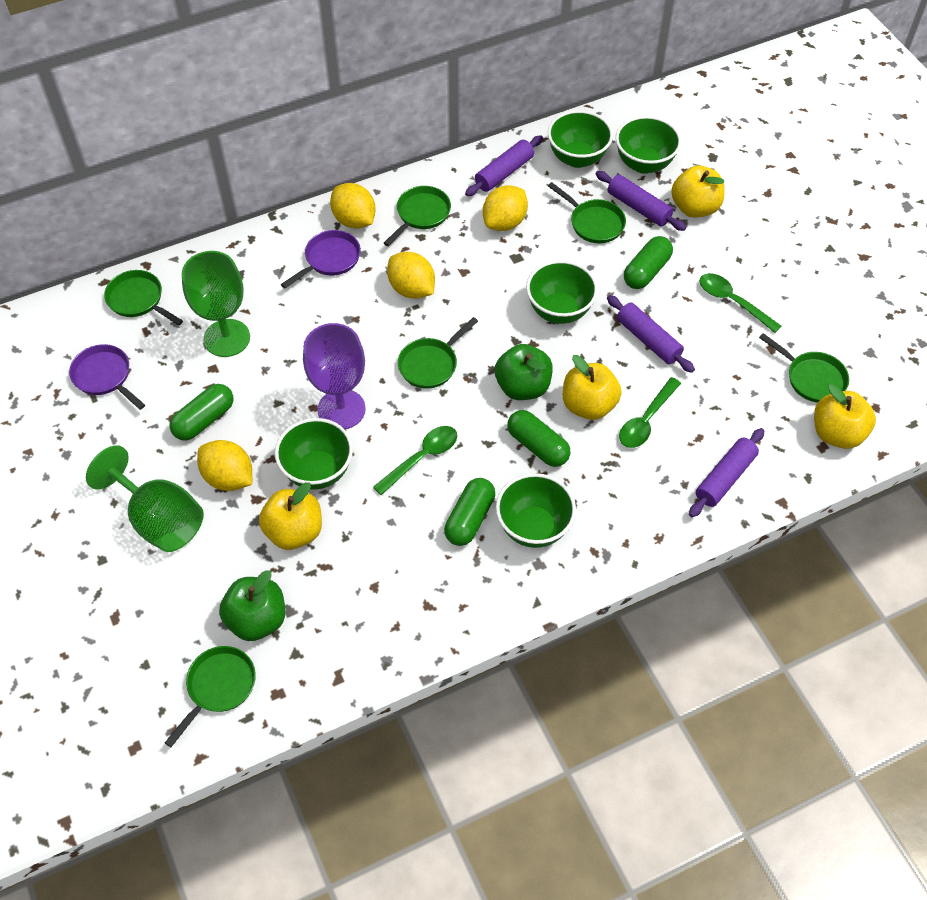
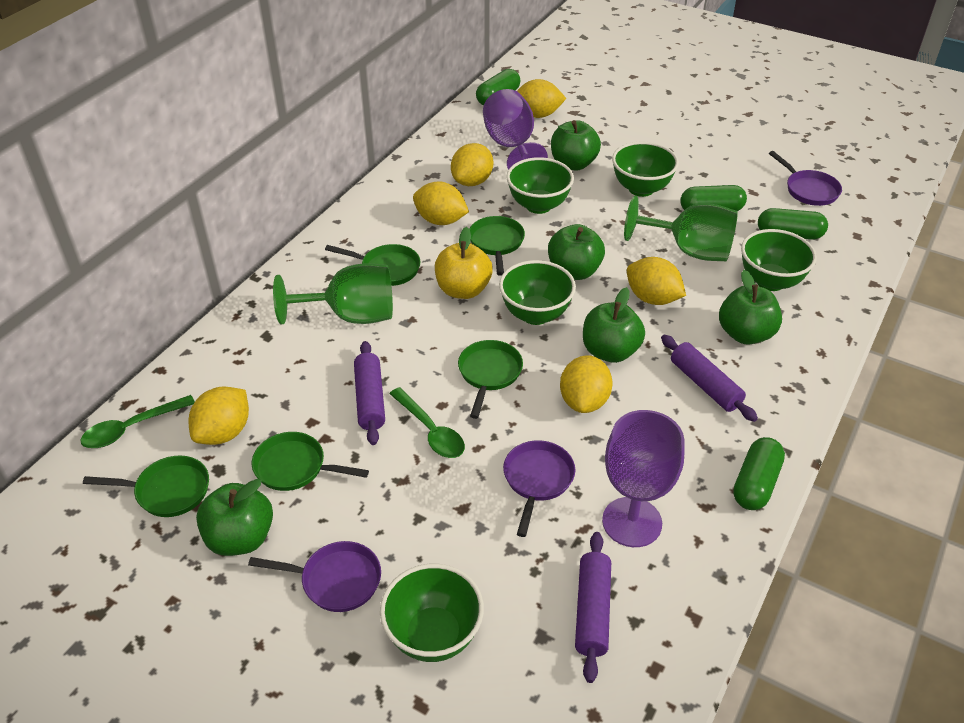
green apple: 2 -> 5
green pan: 6 -> 5
green spoon: 3 -> 2
purple goblet: 1 -> 2
purple pan: 2 -> 3
purple rolling pin: 4 -> 3
yellow apple: 4 -> 1
yellow lemon: 4 -> 6

